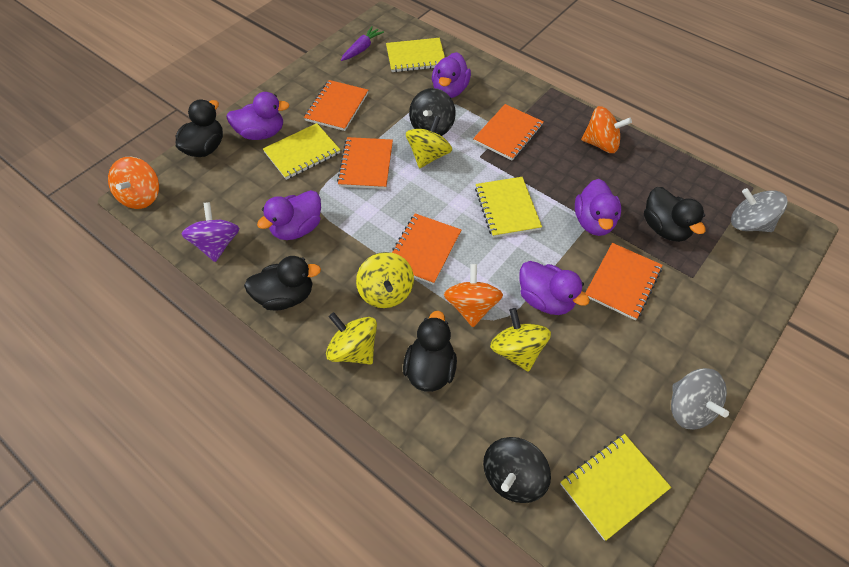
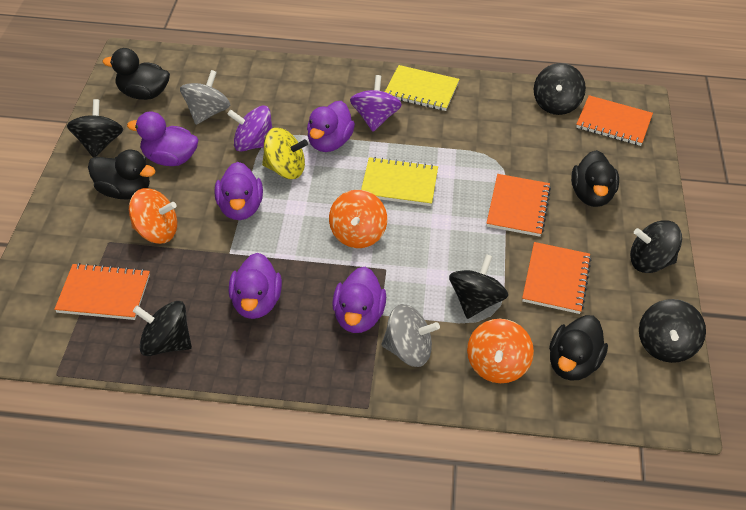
black spinning top: 2 -> 6
orange notebook: 5 -> 4
purple carrot: 1 -> 0
purple spinning top: 1 -> 2
yellow notebook: 4 -> 2
yellow spinning top: 4 -> 1

